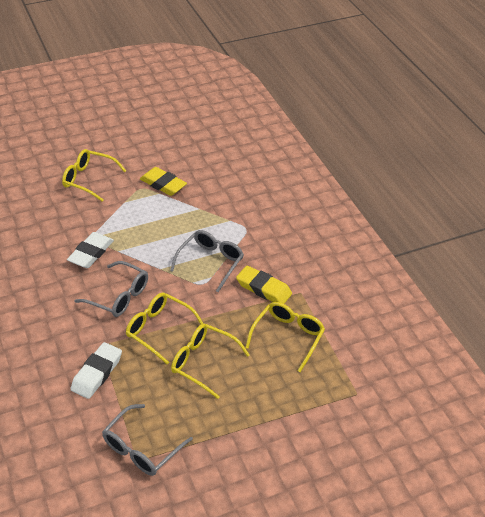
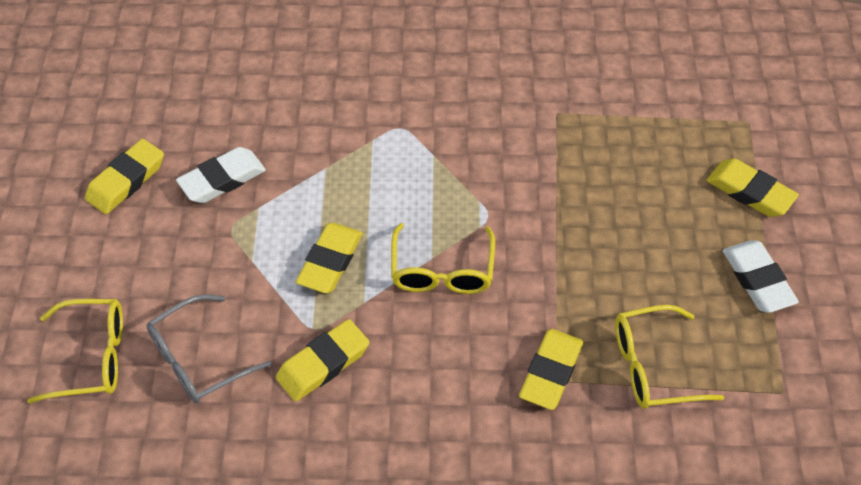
grey glasses: 3 -> 1
yellow eraser: 2 -> 5
yellow glasses: 4 -> 3

